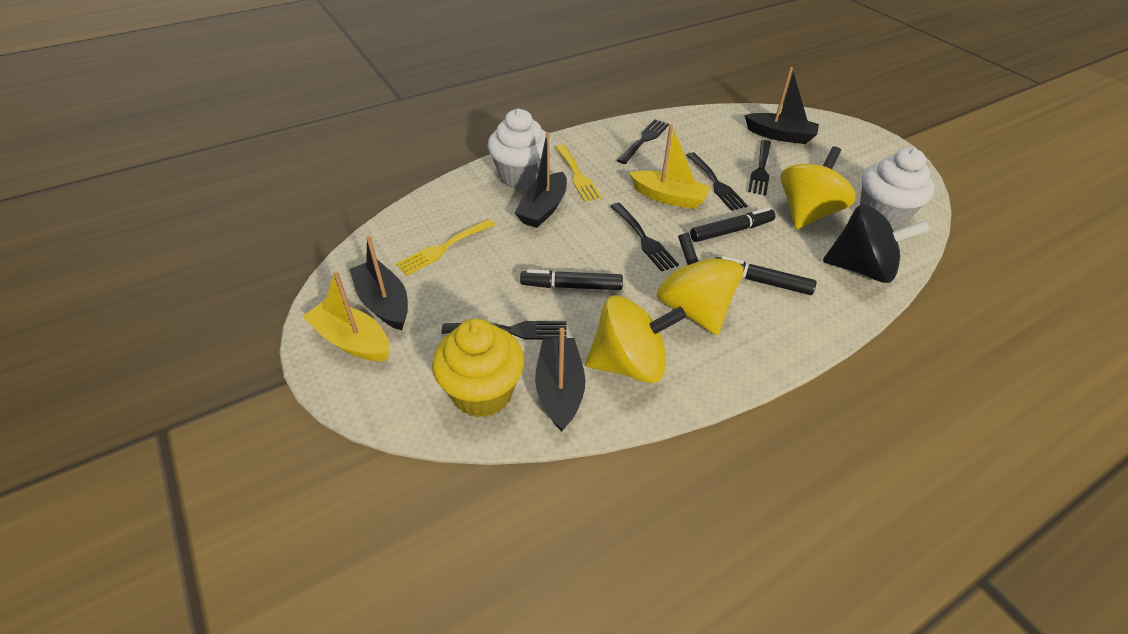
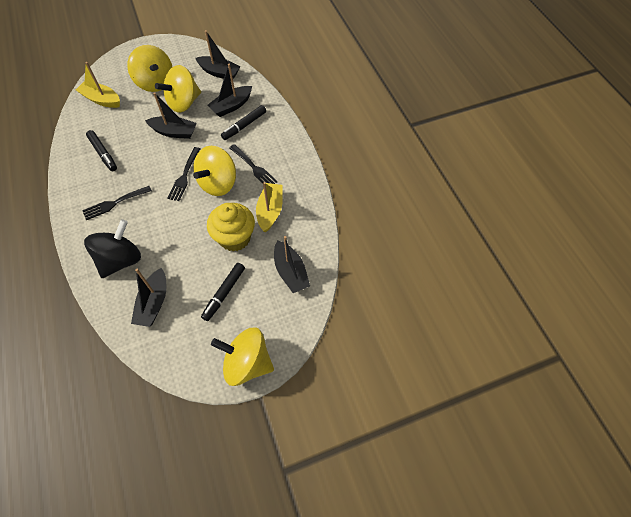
black boat: 4 -> 5
black fork: 5 -> 3
white cupcake: 2 -> 0
yellow fork: 2 -> 0
yellow spinning top: 3 -> 4

